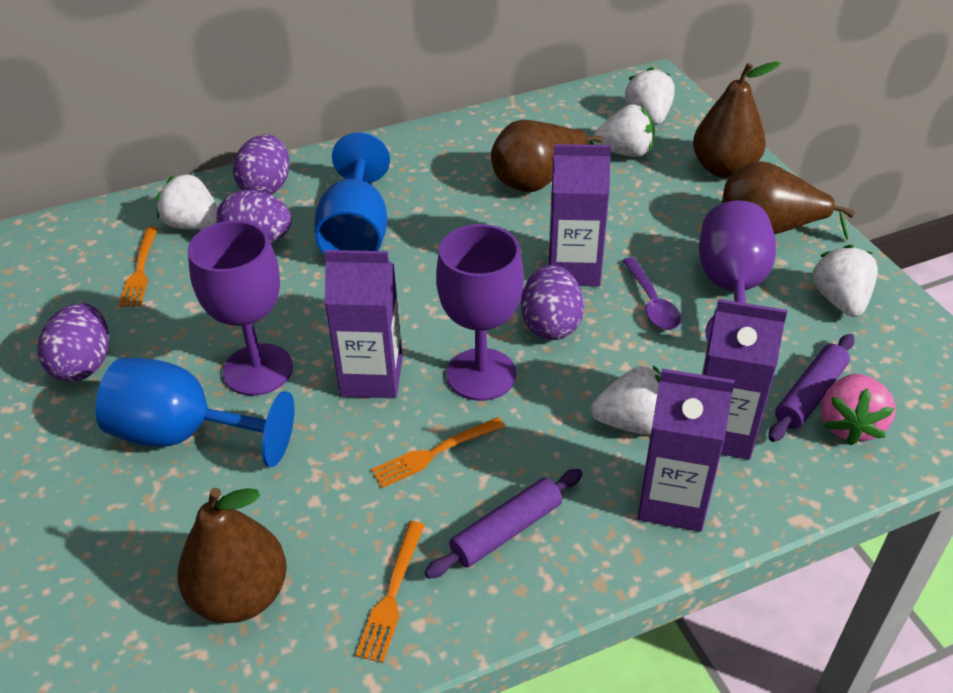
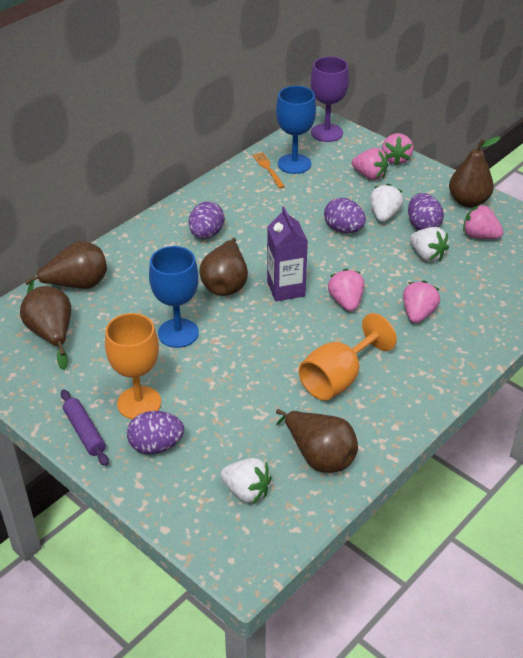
brown pear: 4 -> 5
orange fork: 3 -> 1
orange goblet: 0 -> 2
pink strawberry: 1 -> 5
purple carton: 4 -> 1
purple goblet: 3 -> 1
purple rolling pin: 2 -> 1
purple spoon: 1 -> 0
white strawberry: 5 -> 3

